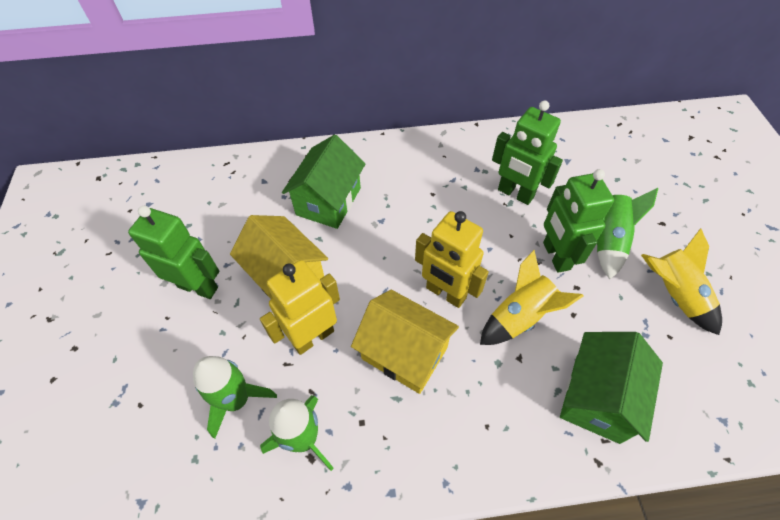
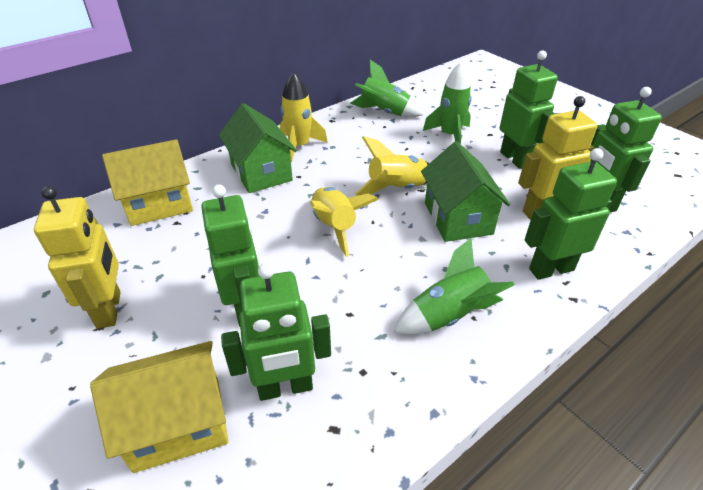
green robot: 3 -> 5
yellow rocket: 2 -> 3

